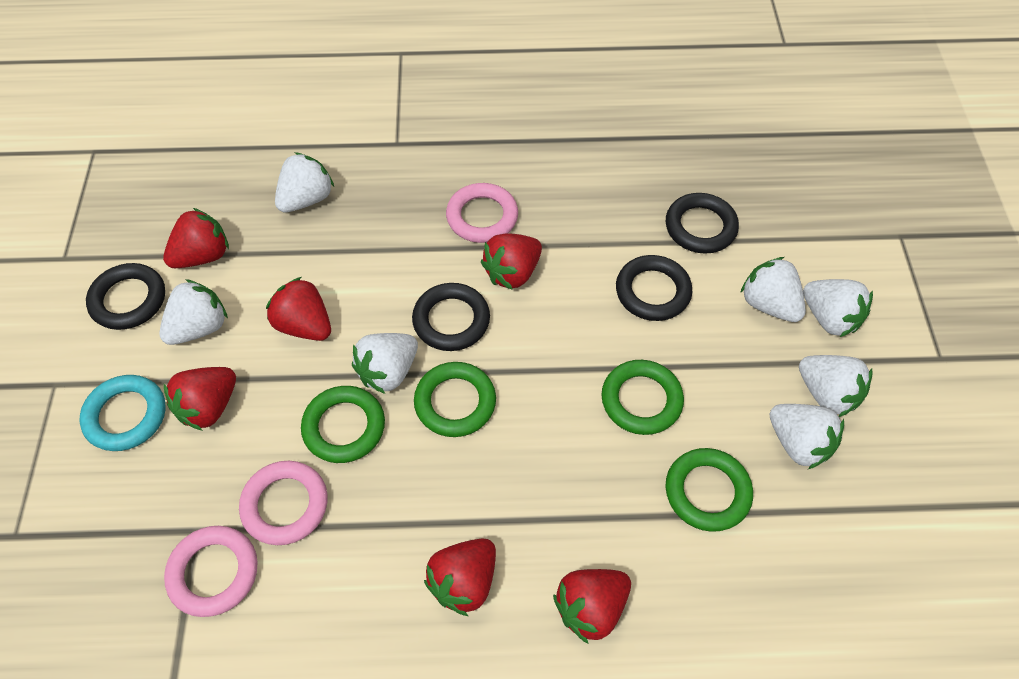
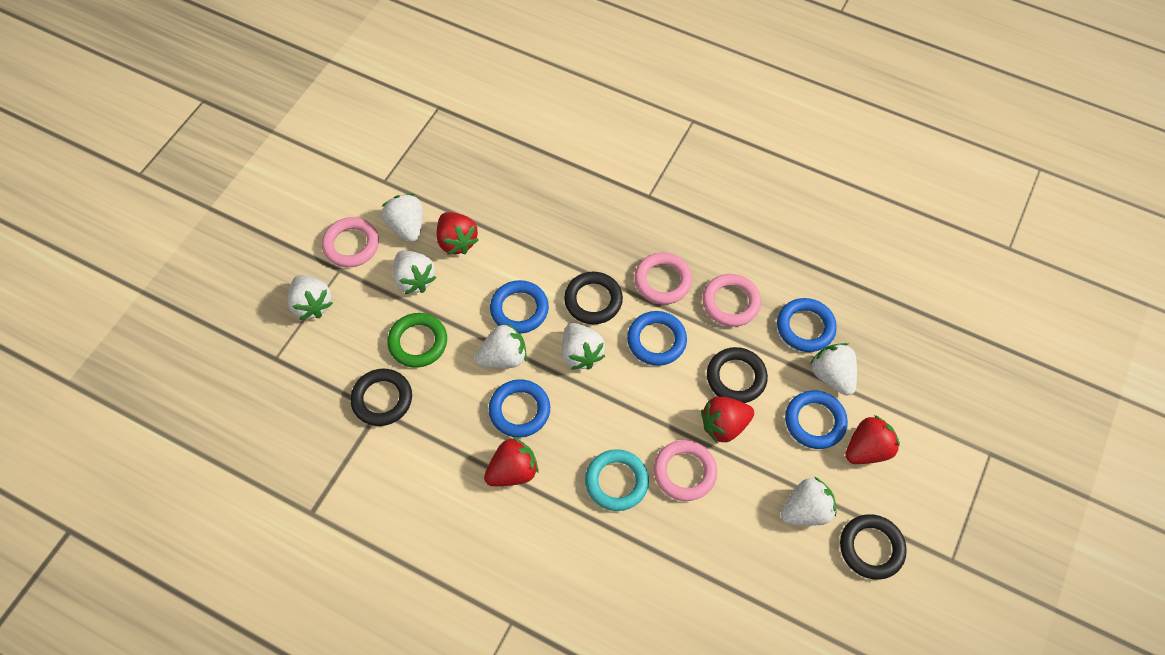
blue ring: 0 -> 5
green ring: 4 -> 1
pink ring: 3 -> 4
red strawberry: 6 -> 4

